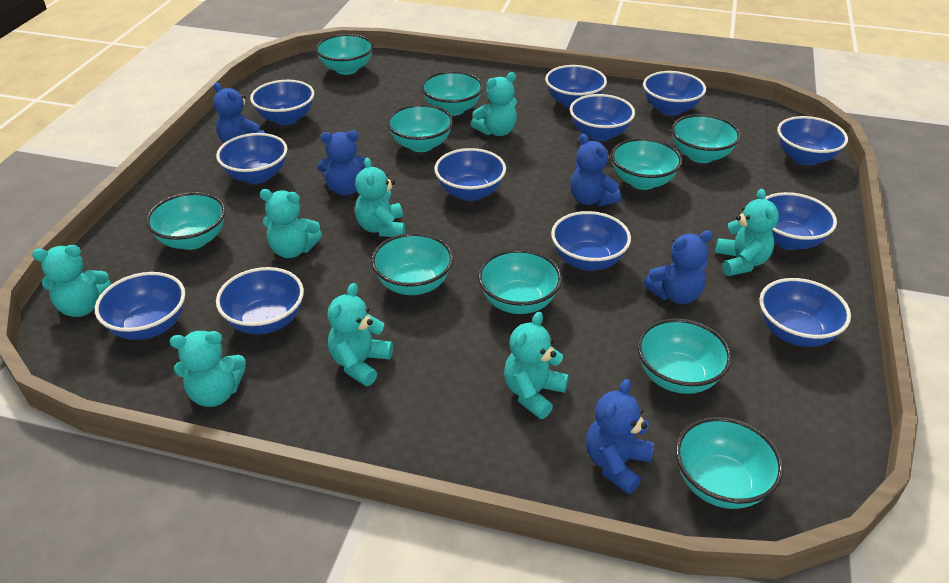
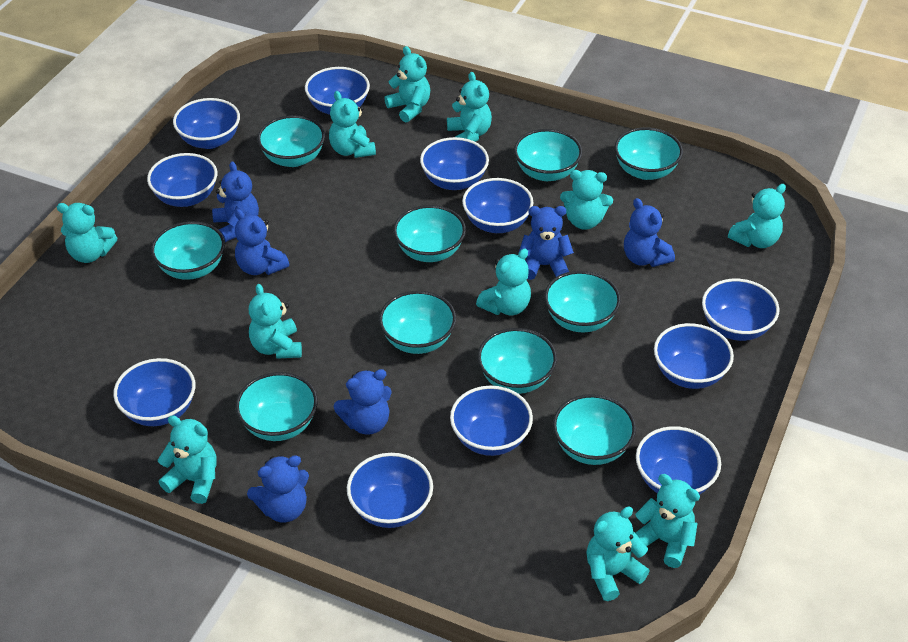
blue bowl: 12 -> 11
blue teddy bear: 5 -> 6
turquoise teddy bear: 8 -> 11

